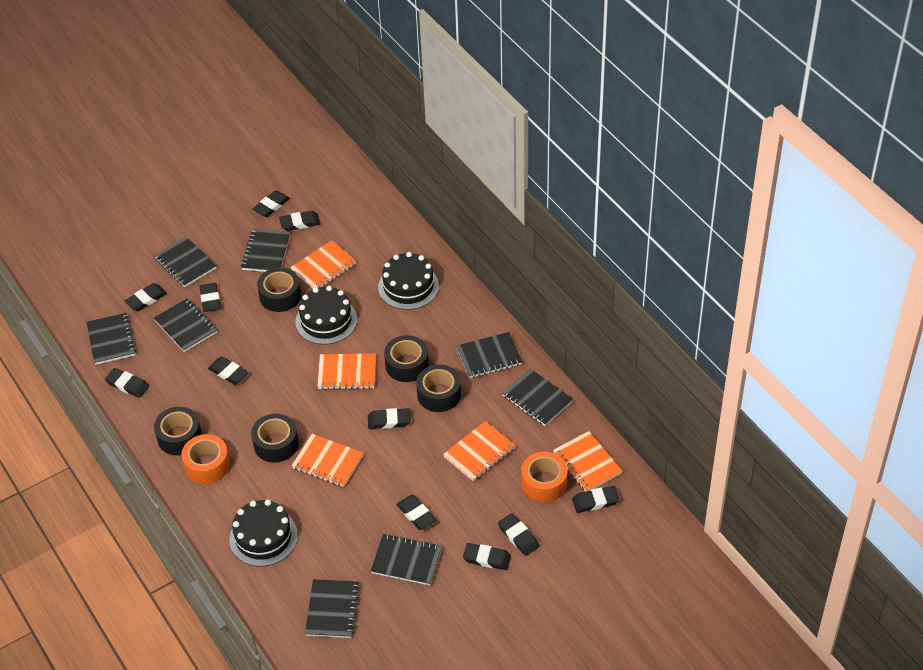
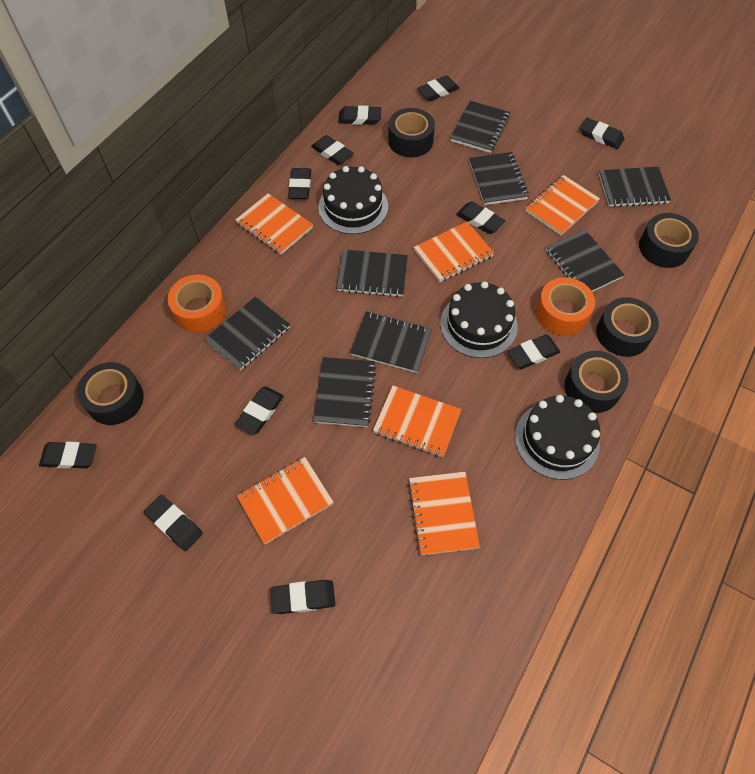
orange notebook: 5 -> 6

